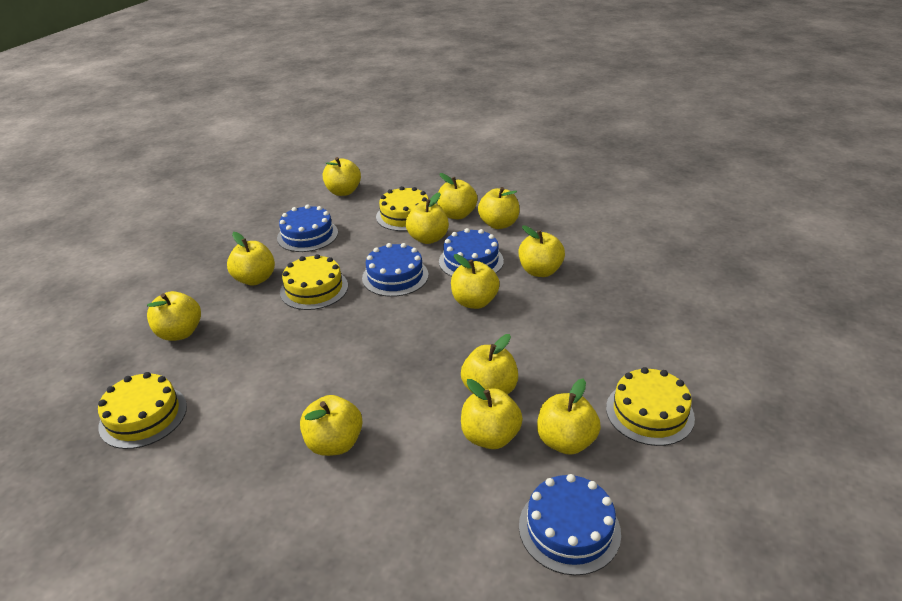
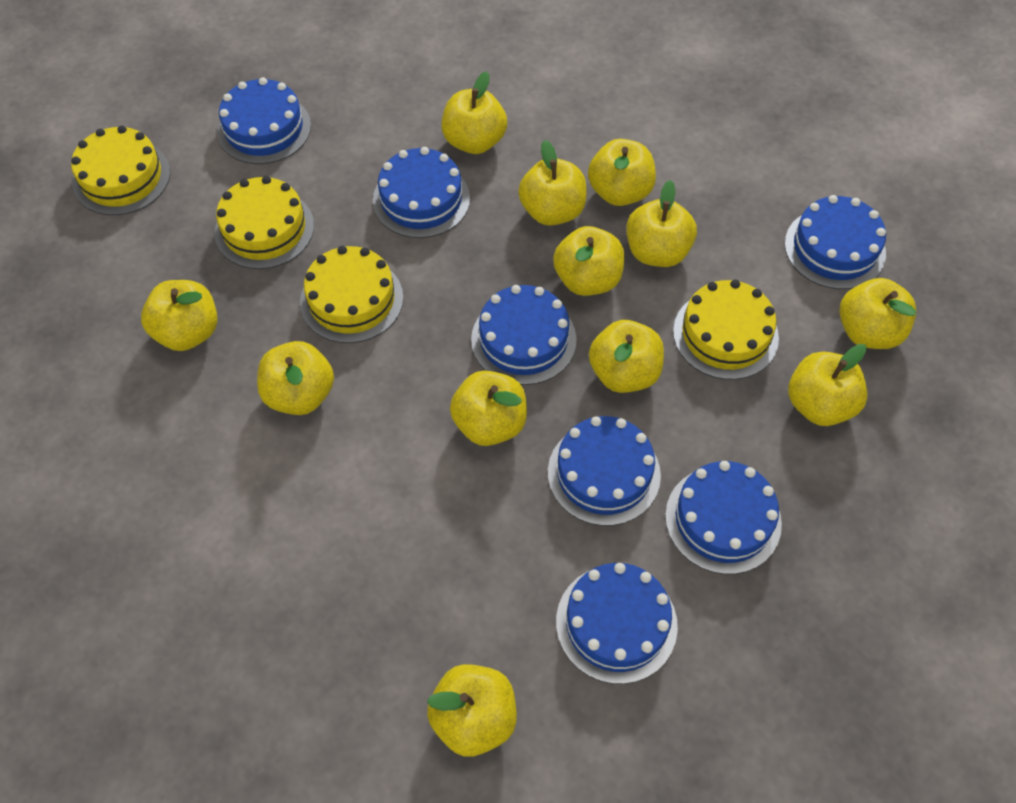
blue cake: 4 -> 7

